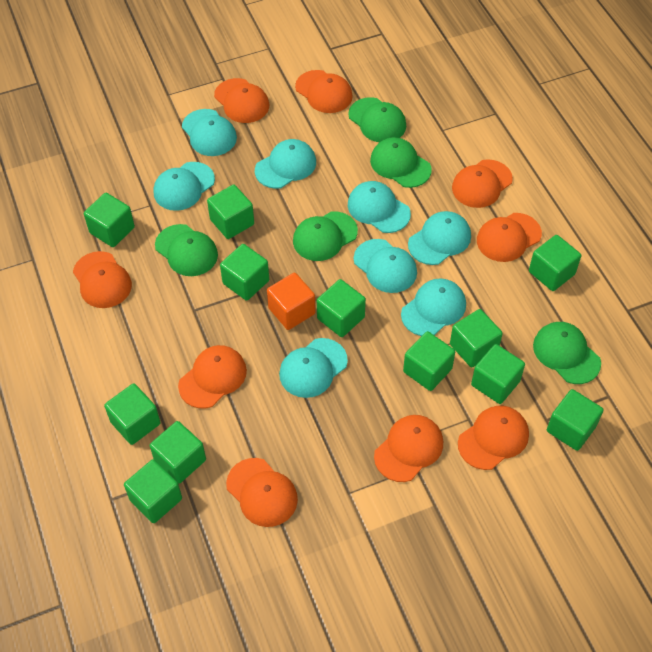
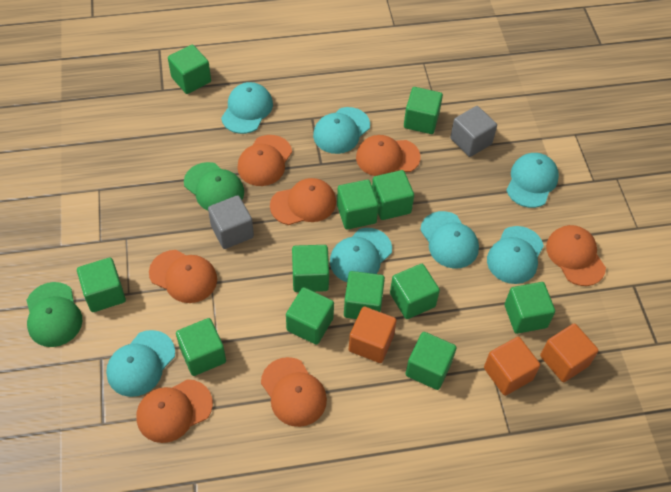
green cap: 5 -> 2
grey cube: 0 -> 2
orange cap: 9 -> 7
orange cube: 1 -> 3
turquoise cap: 8 -> 7

